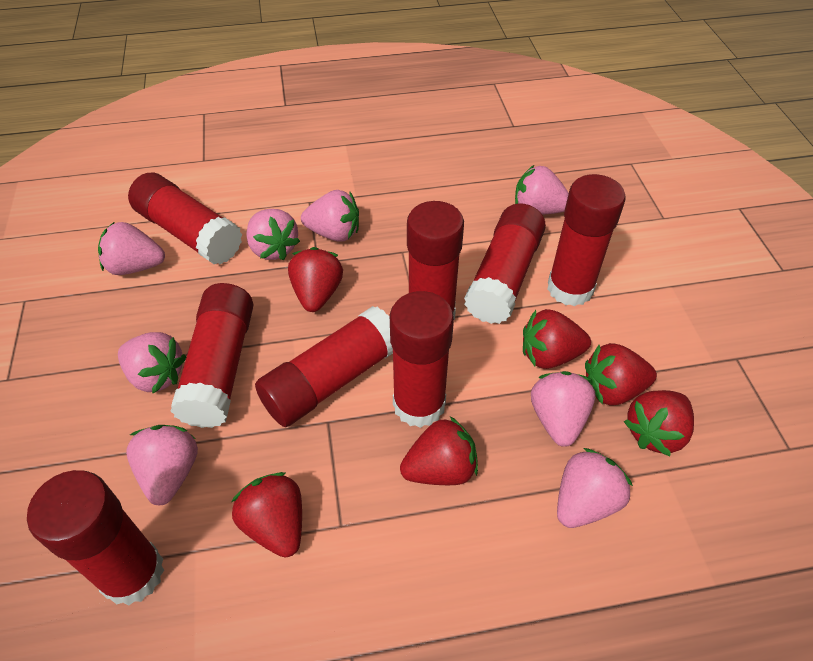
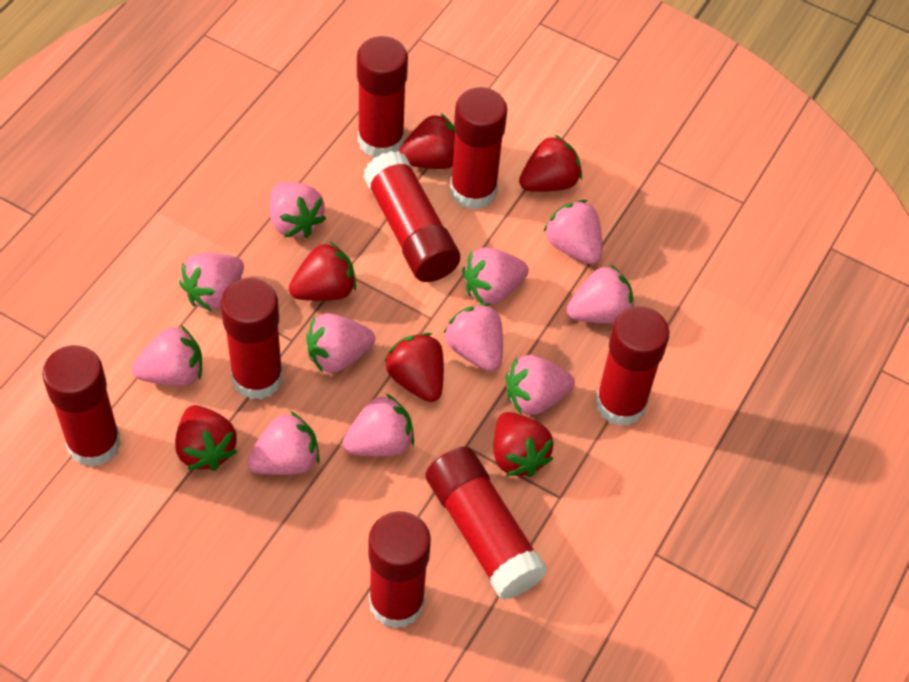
pink strawberry: 8 -> 11

